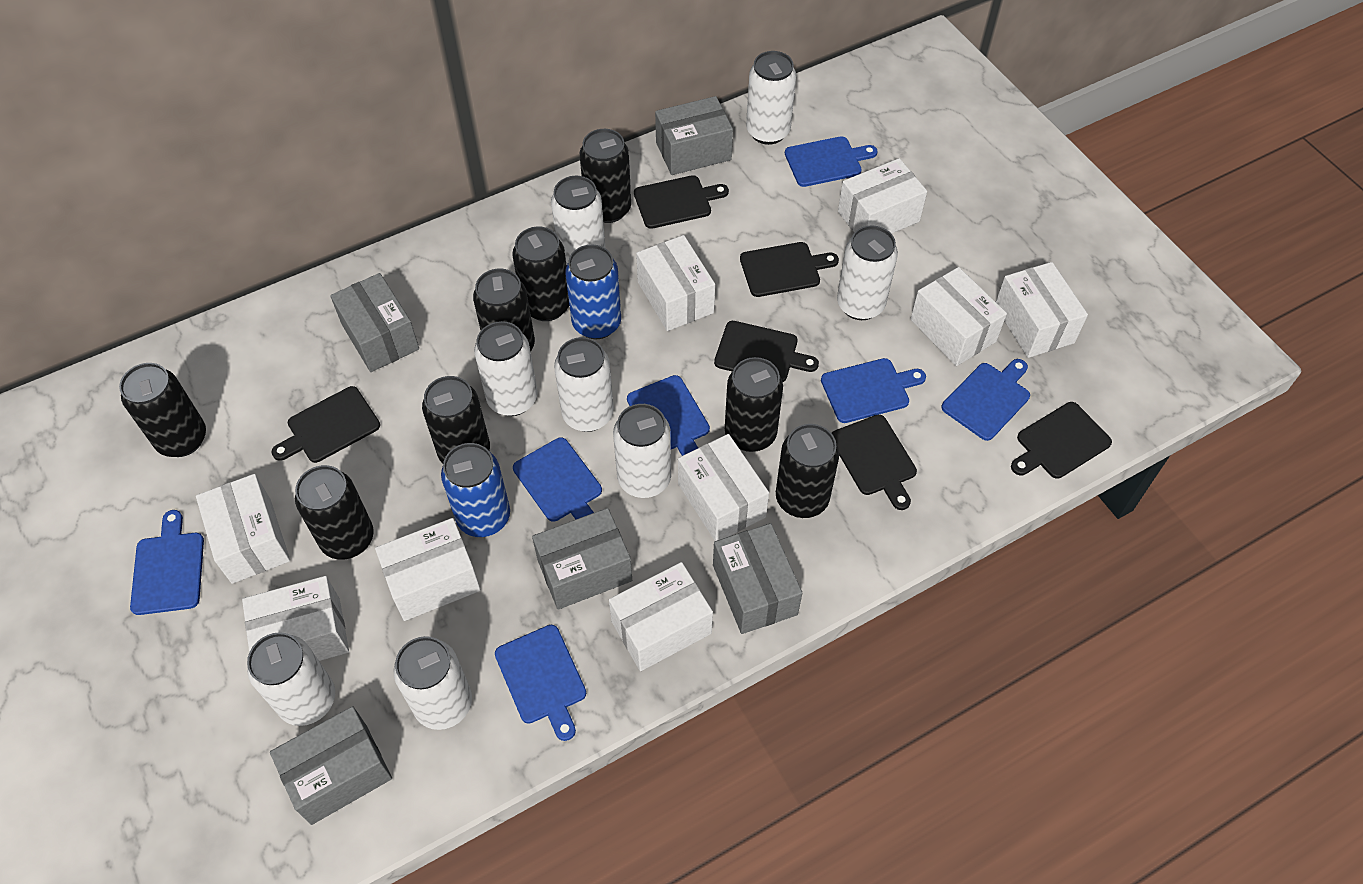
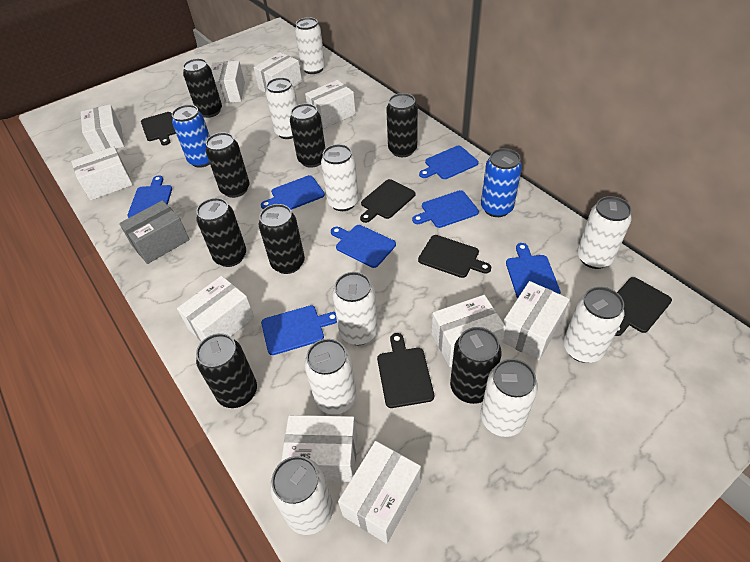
black cutting board: 6 -> 5
grey box: 5 -> 1
white box: 9 -> 10
white can: 8 -> 9

